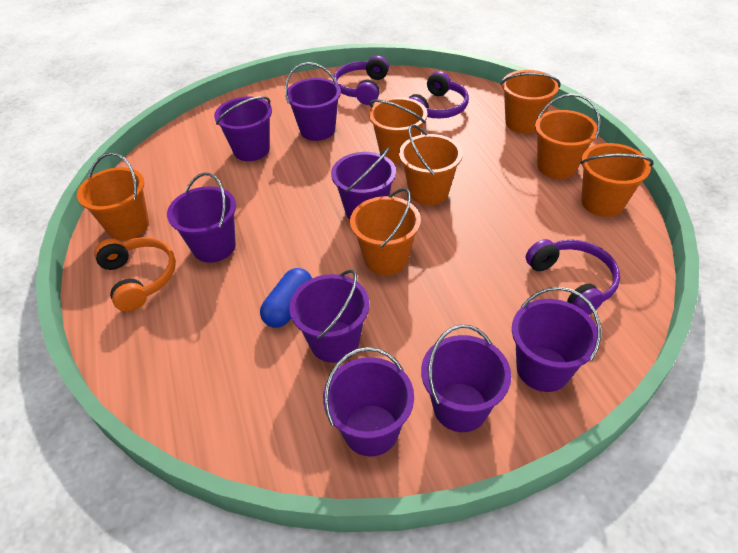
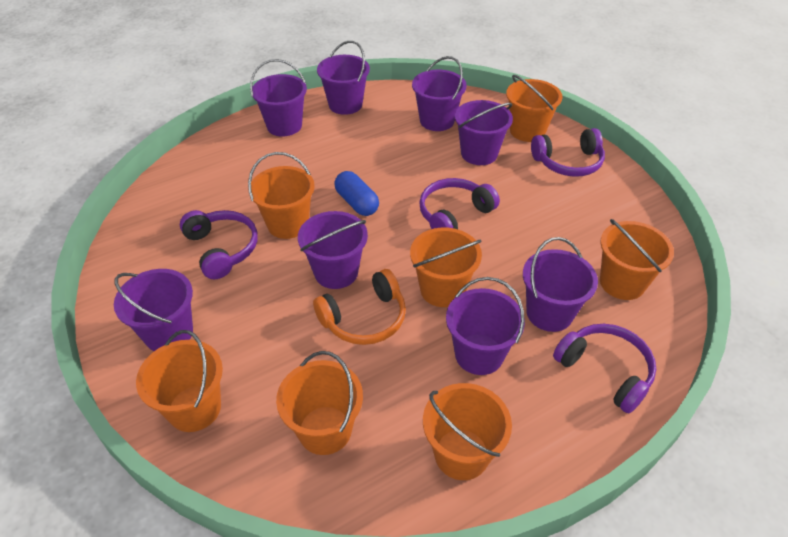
purple headphones: 3 -> 4

